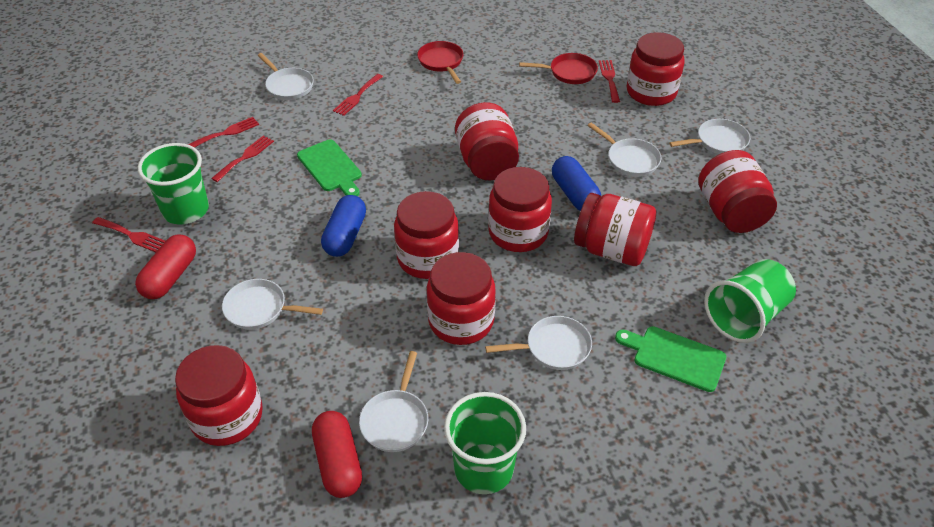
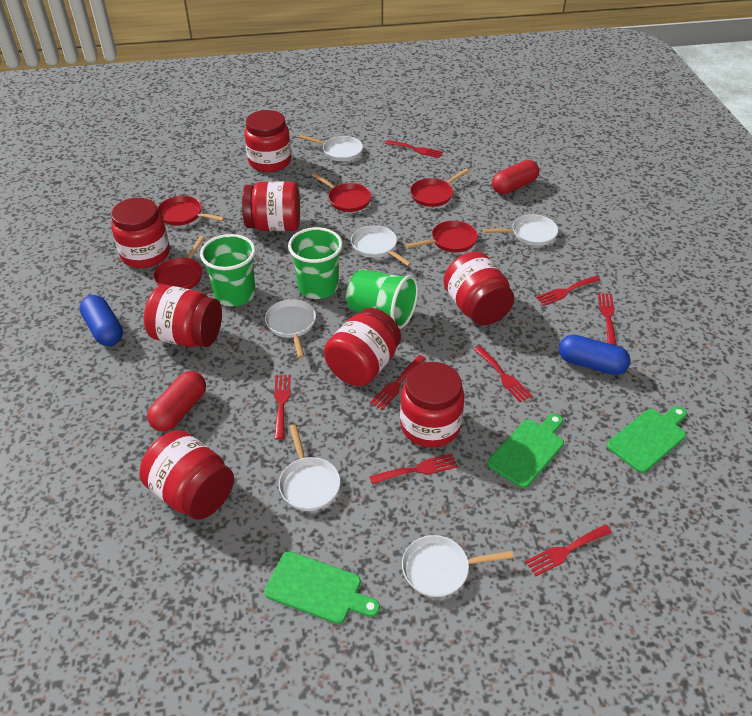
green cutting board: 2 -> 3
red fork: 5 -> 8
red pan: 2 -> 5

